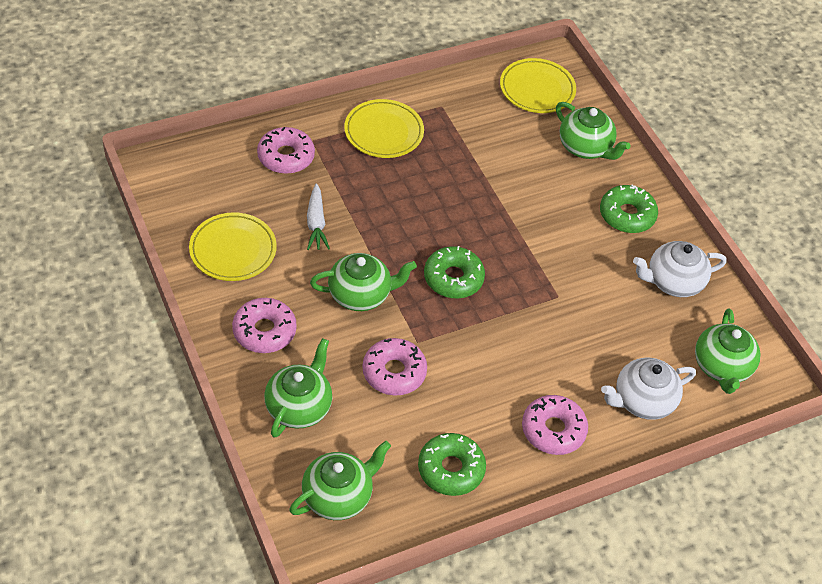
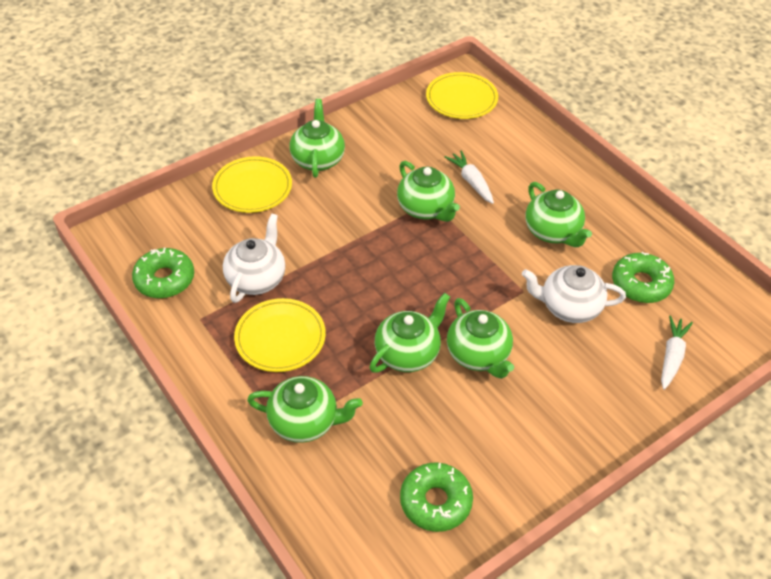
green teapot: 5 -> 6
pink donut: 4 -> 0
white carrot: 1 -> 2

